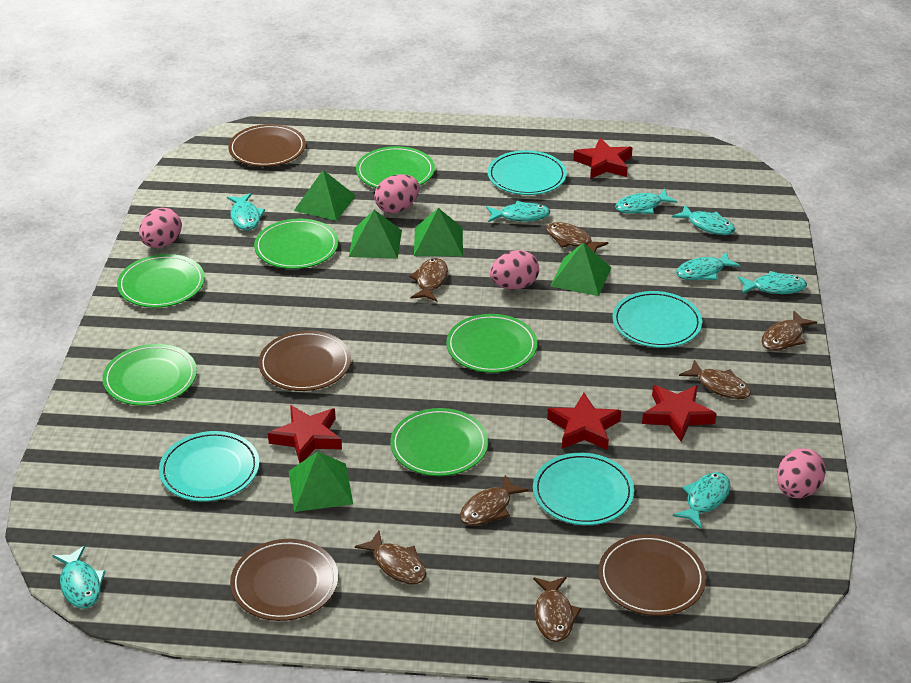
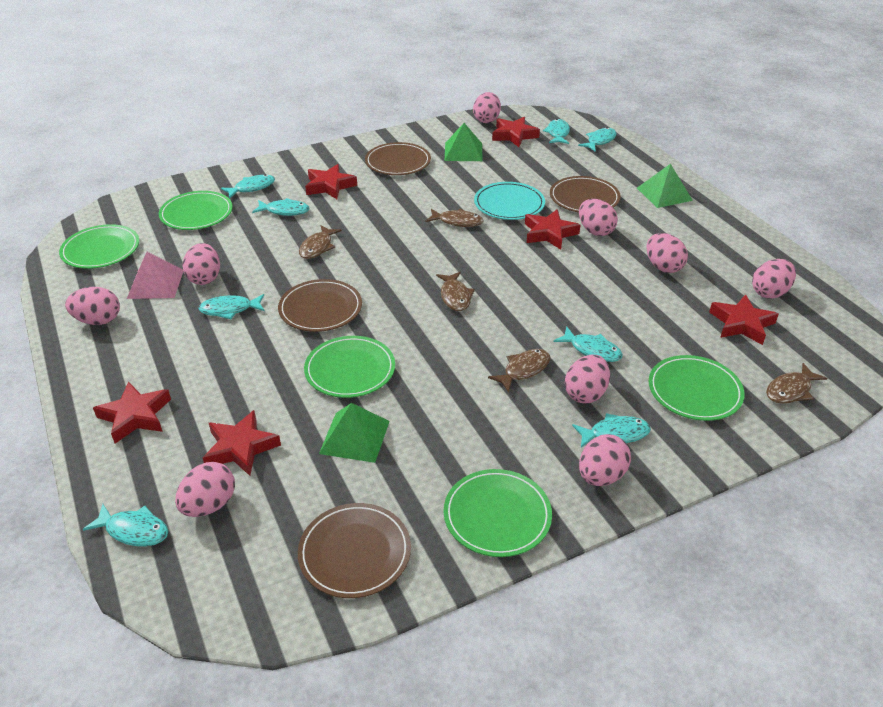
brown fish: 7 -> 5
green plate: 6 -> 5
green pyramid: 5 -> 3
pink egg: 4 -> 9
pink pyramid: 0 -> 1
red star: 4 -> 6
turquoise plate: 4 -> 1

